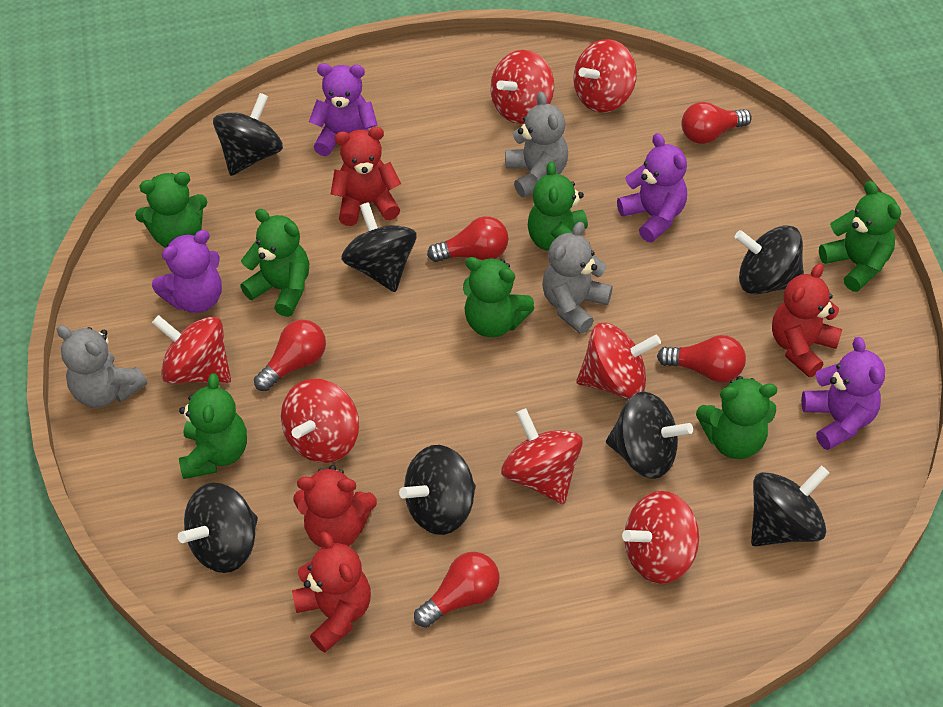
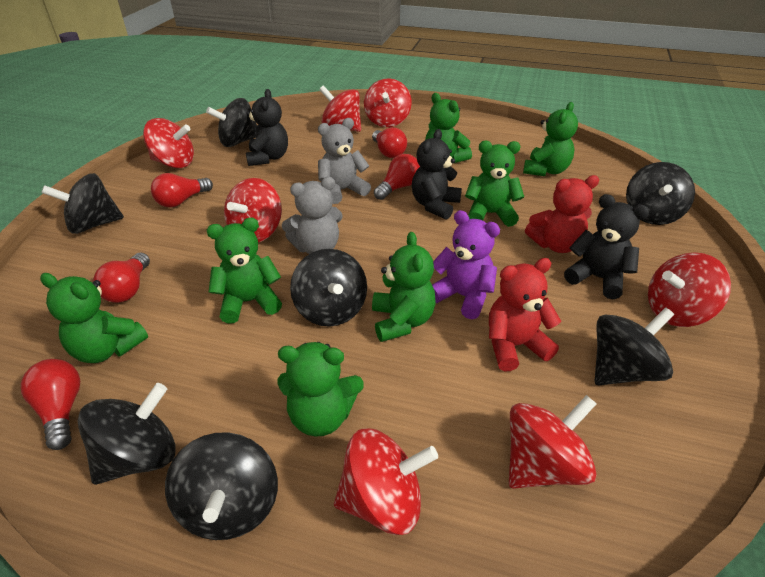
black teddy bear: 0 -> 3
grey teddy bear: 3 -> 2
purple teddy bear: 4 -> 1
red teddy bear: 4 -> 2

